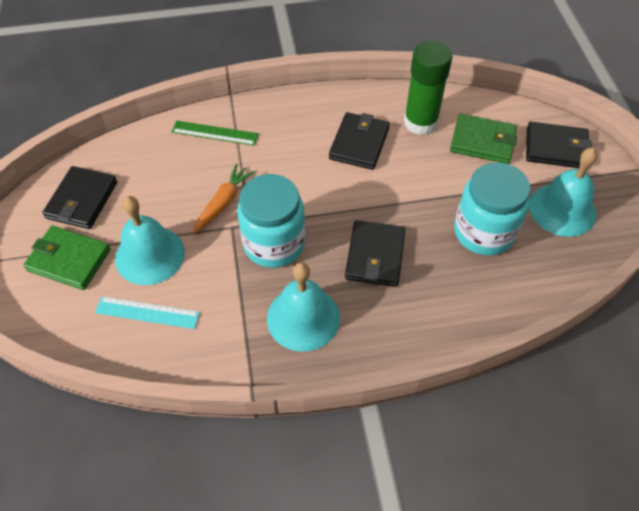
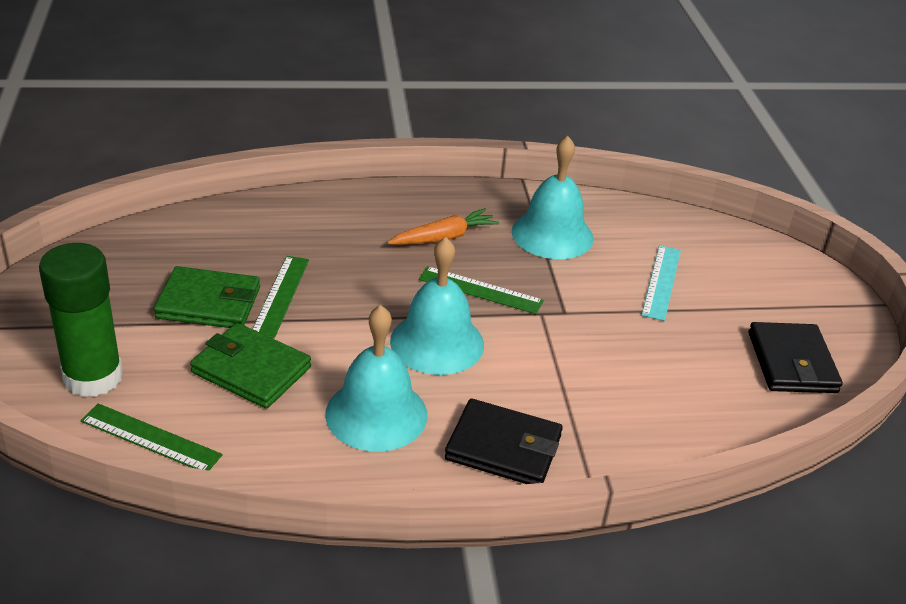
black wallet: 4 -> 2
green ruler: 1 -> 3
turquoise jar: 2 -> 0

